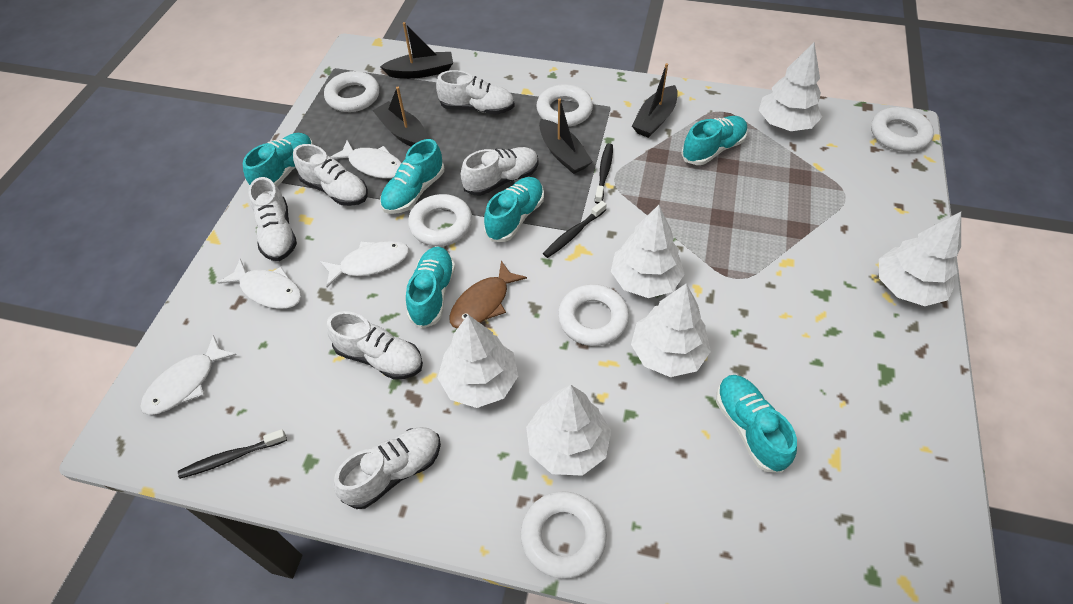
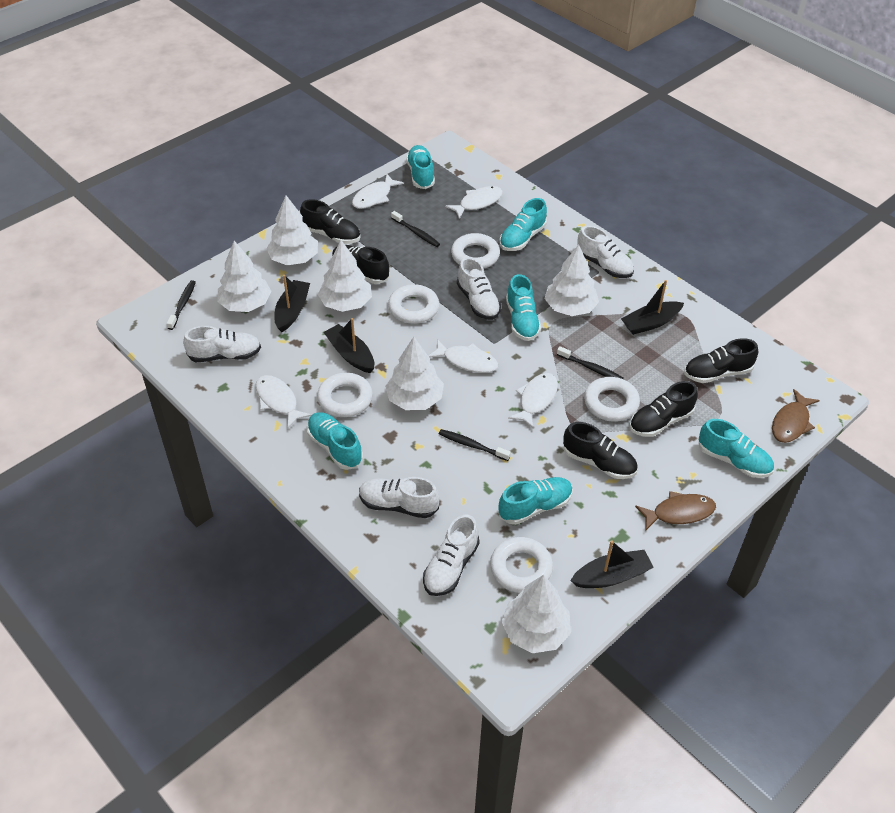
black shoe: 0 -> 5
black toothbrush: 3 -> 4
brown fish: 1 -> 2
white fish: 4 -> 5
white ring: 6 -> 5
white shoe: 6 -> 5

